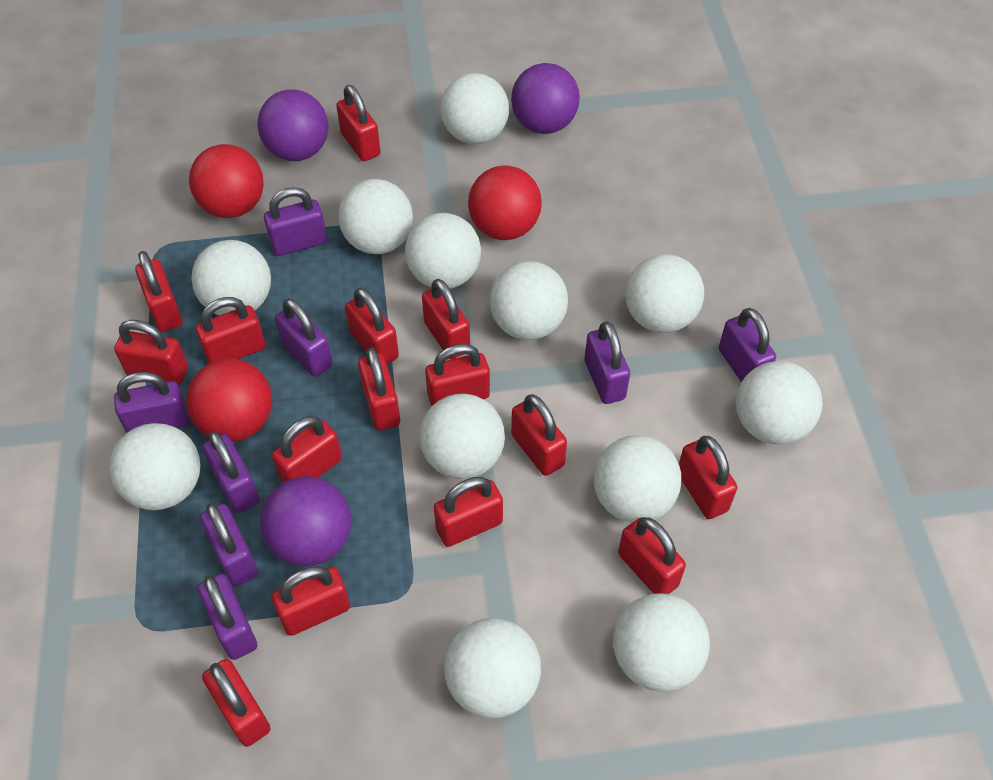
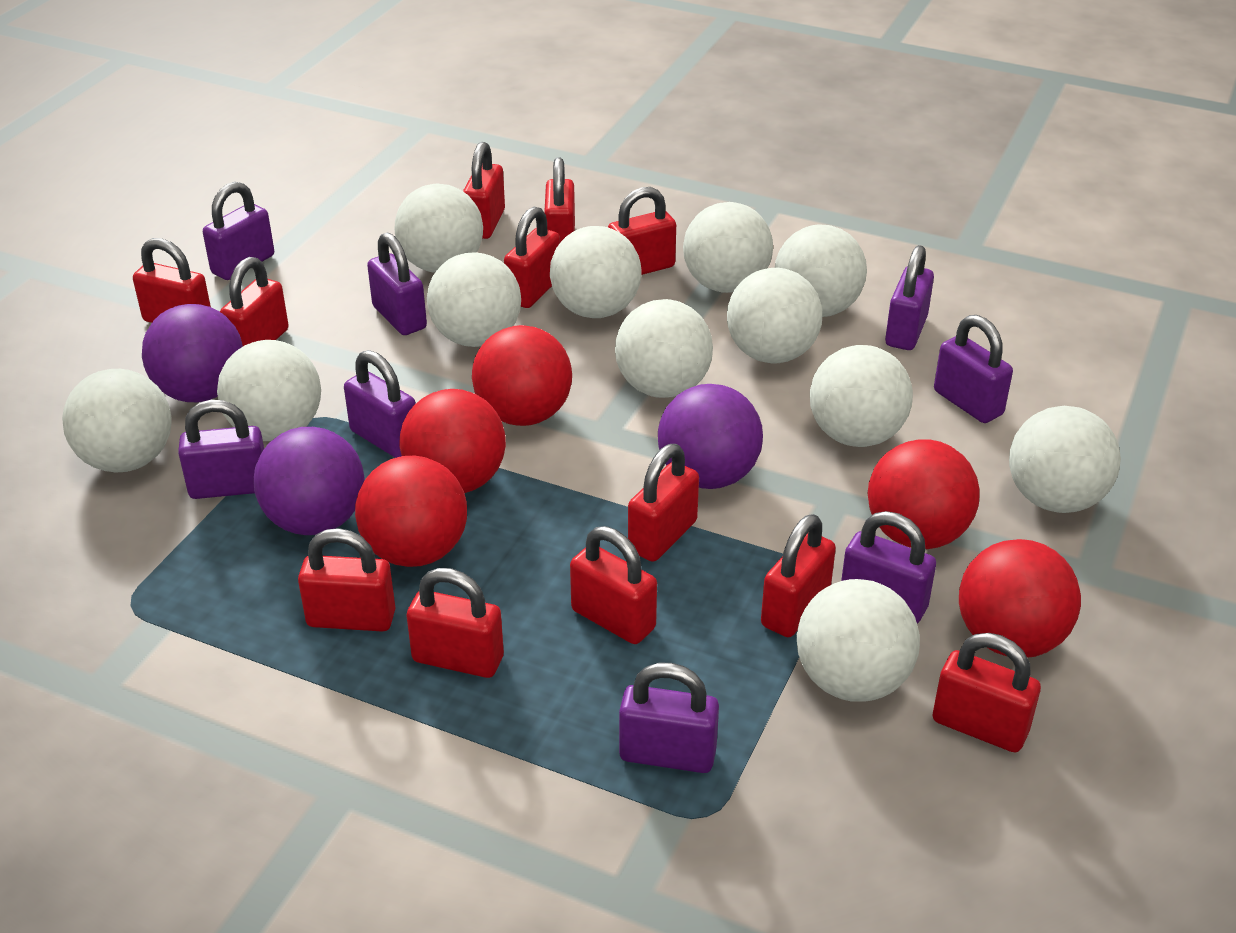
red ball: 3 -> 5
red padlock: 15 -> 12

